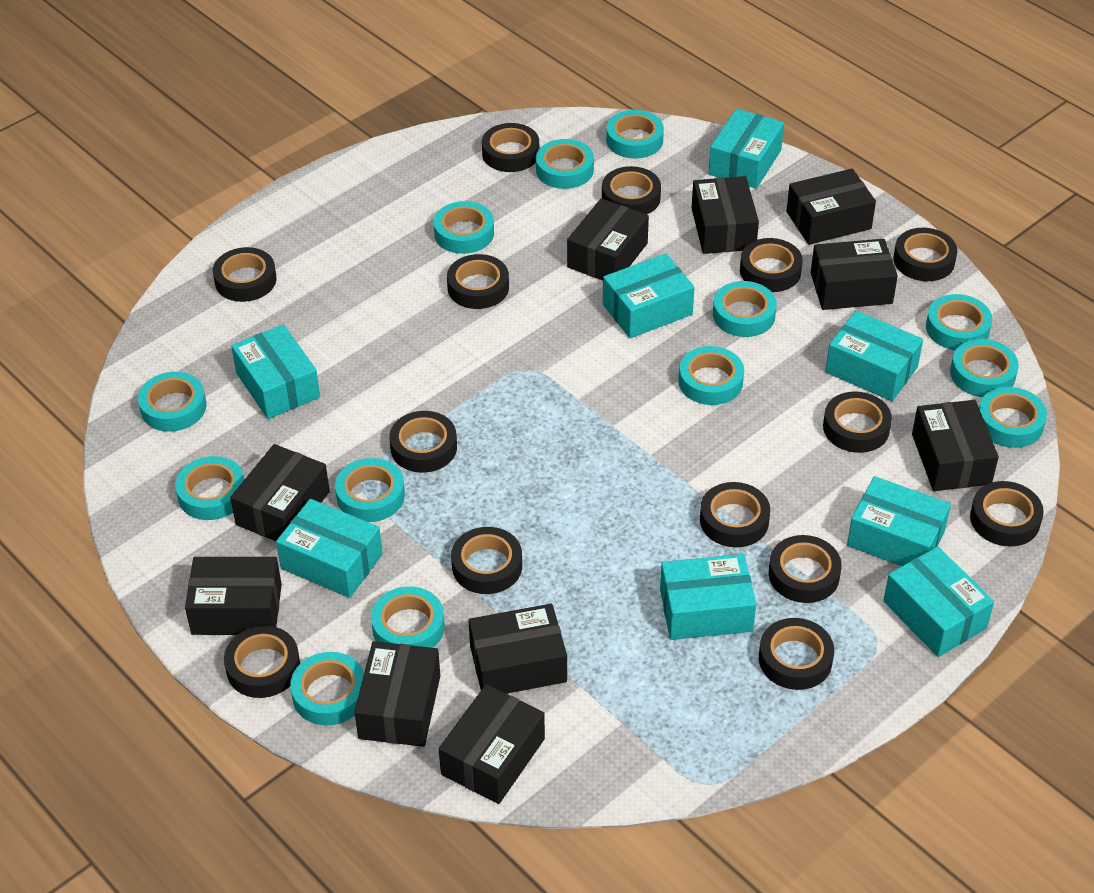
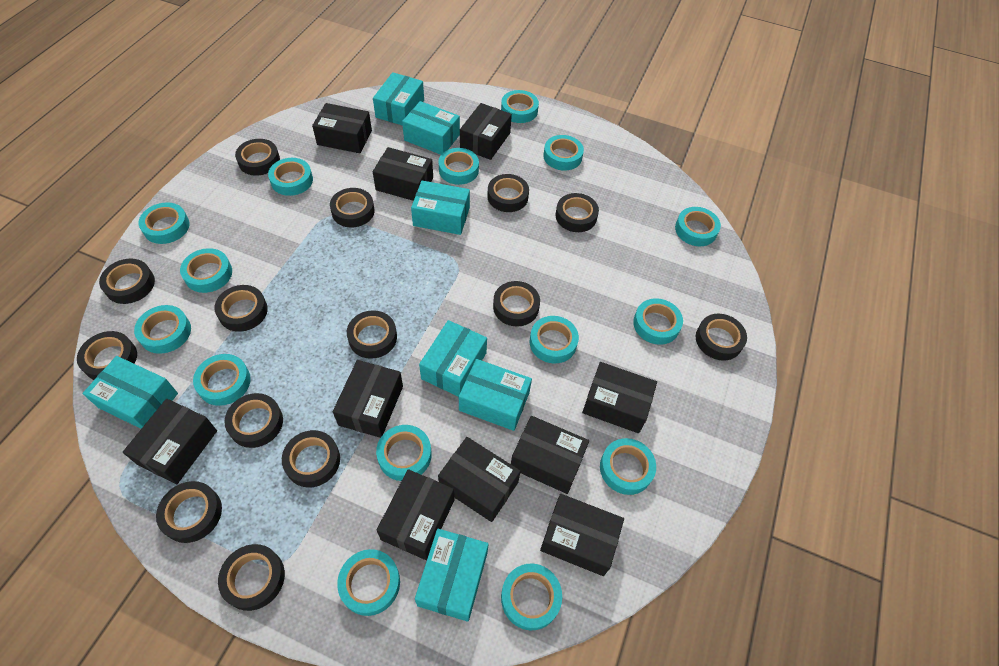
turquoise box: 8 -> 7
turquoise tape: 13 -> 15

